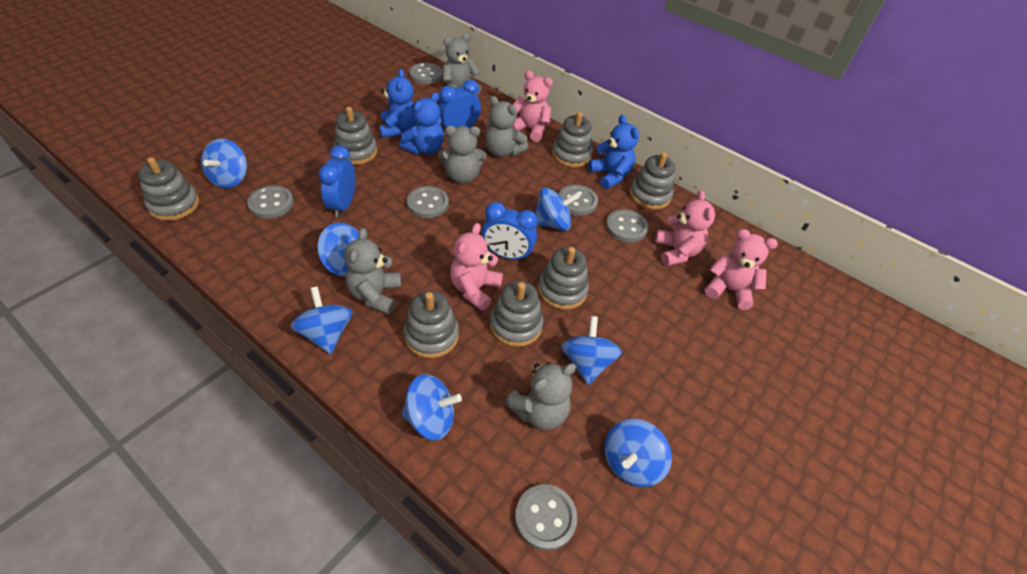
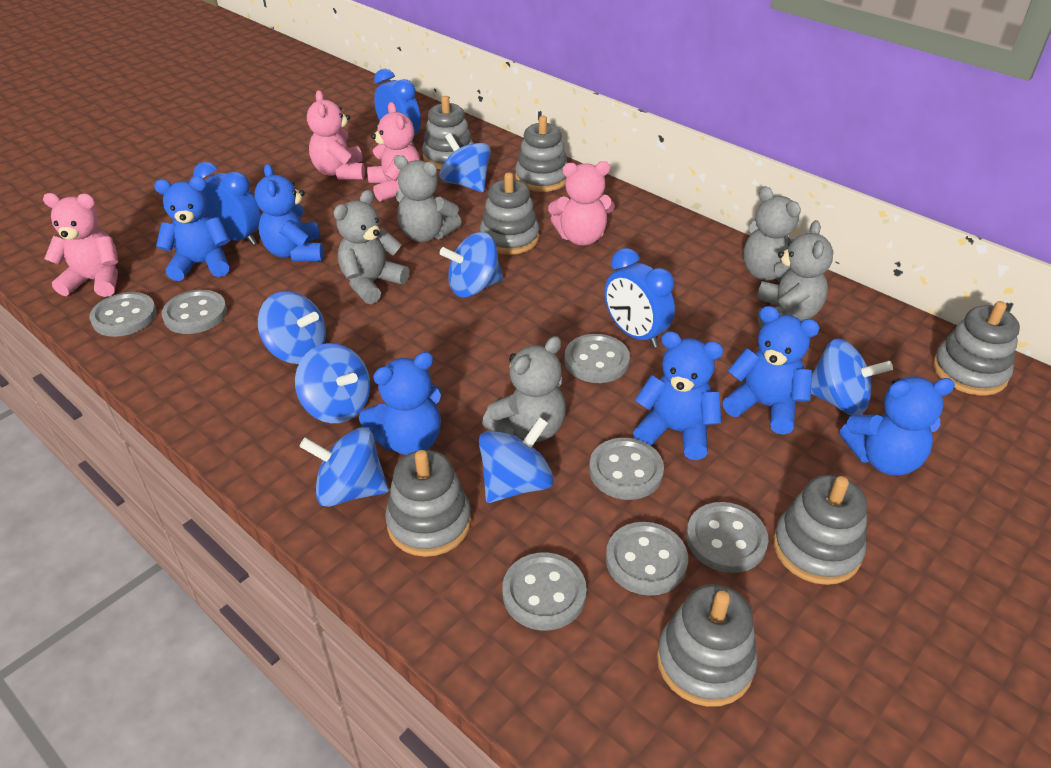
blue teddy bear: 3 -> 6
grey button: 6 -> 7

